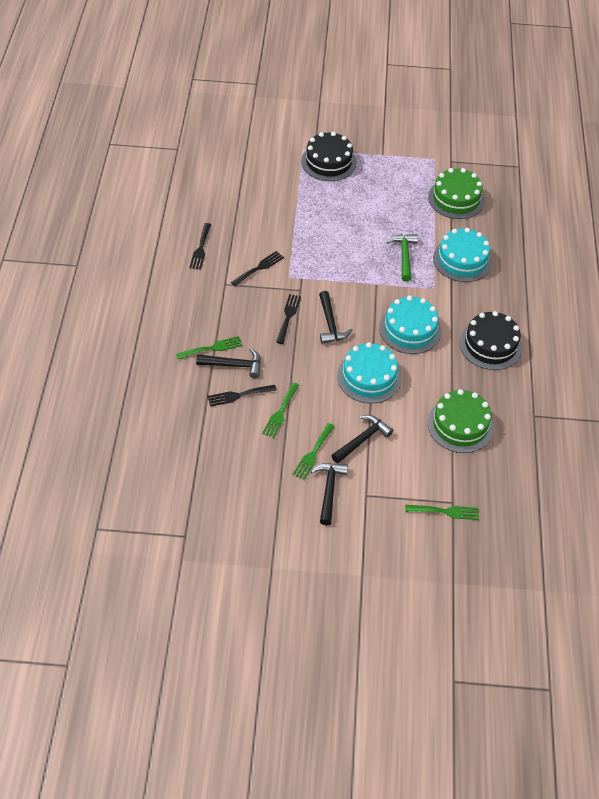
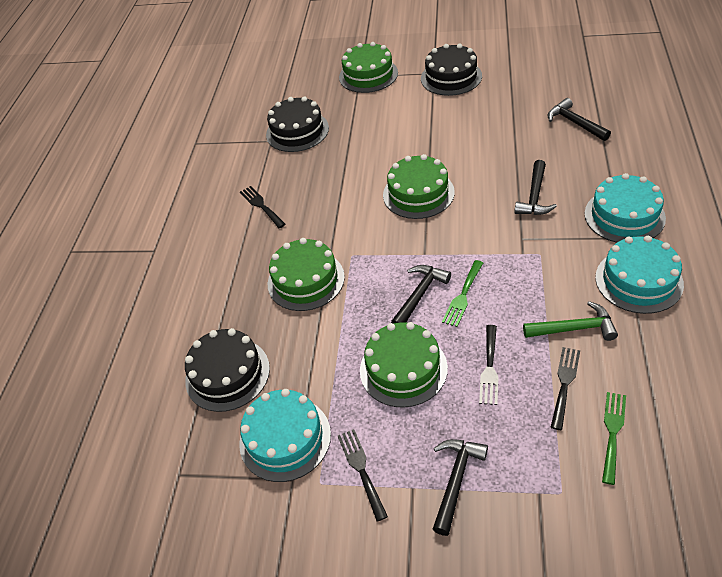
black cake: 2 -> 3
green cake: 2 -> 4
green fork: 4 -> 2

